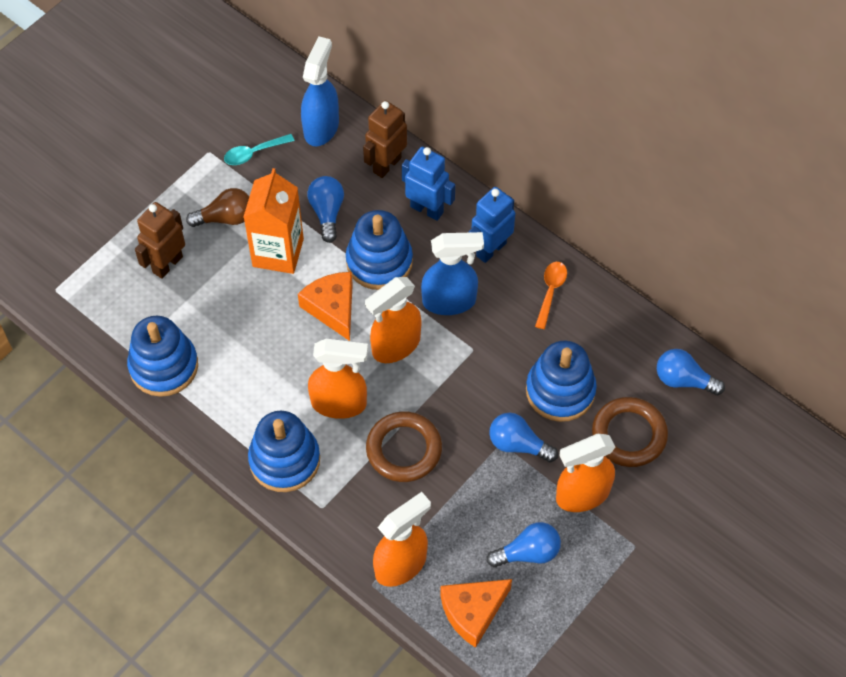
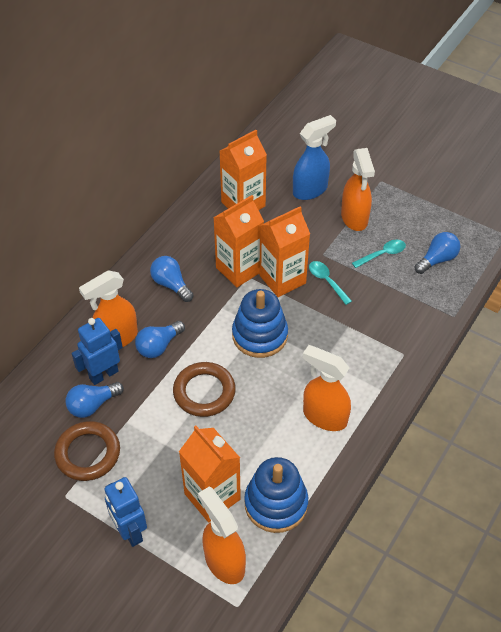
blue spray bottle: 2 -> 1
blue stacking toy: 4 -> 2
brown light bulb: 1 -> 0
brown robot: 2 -> 0
orange carton: 1 -> 4
orange cheese: 2 -> 0
orange spoon: 1 -> 0
turquoise spoon: 1 -> 2

